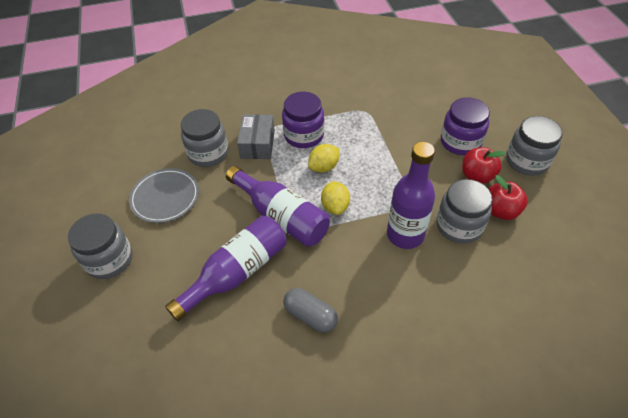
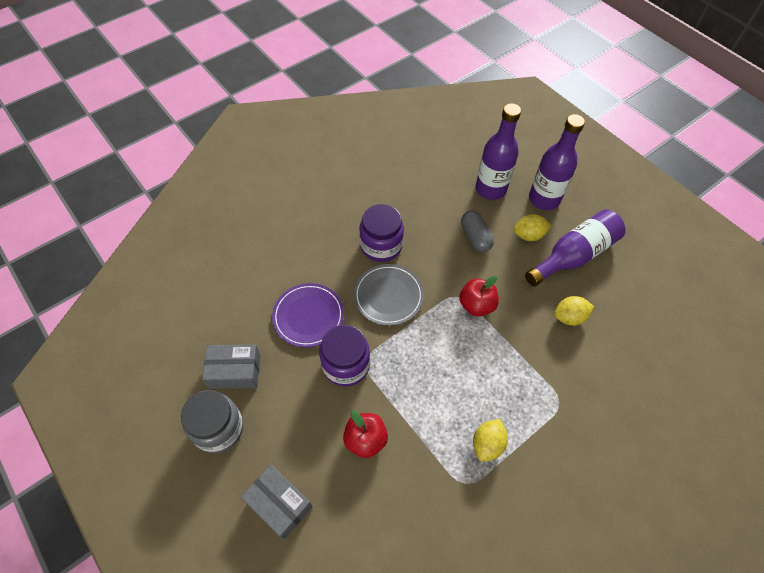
grey box: 1 -> 2
grey jar: 4 -> 1
purple plate: 0 -> 1
yellow lemon: 2 -> 3

